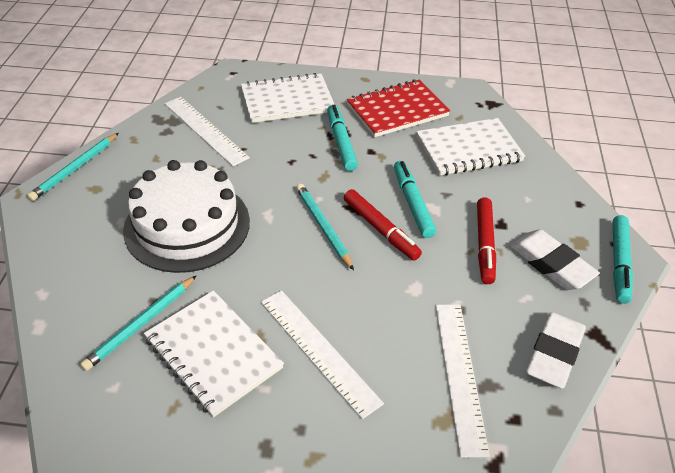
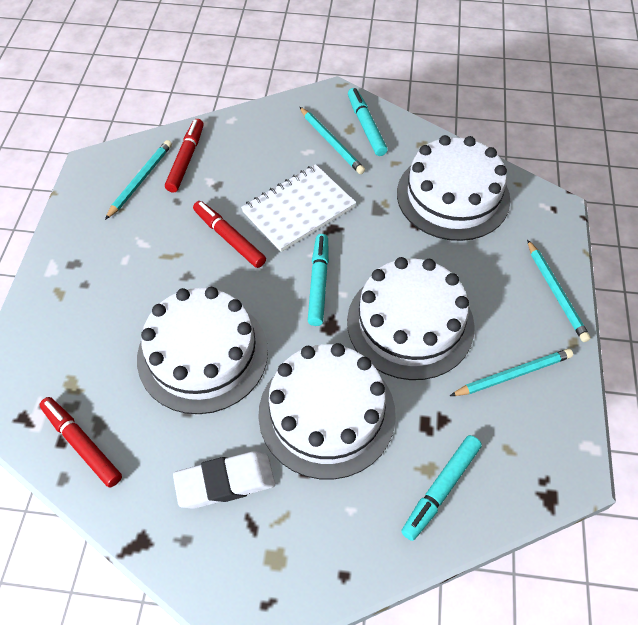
red marker: 2 -> 3
red notebook: 1 -> 0
turquoise pencil: 3 -> 4
white cake: 1 -> 4
white eraser: 2 -> 1
white notebook: 3 -> 1
white ruler: 3 -> 0

